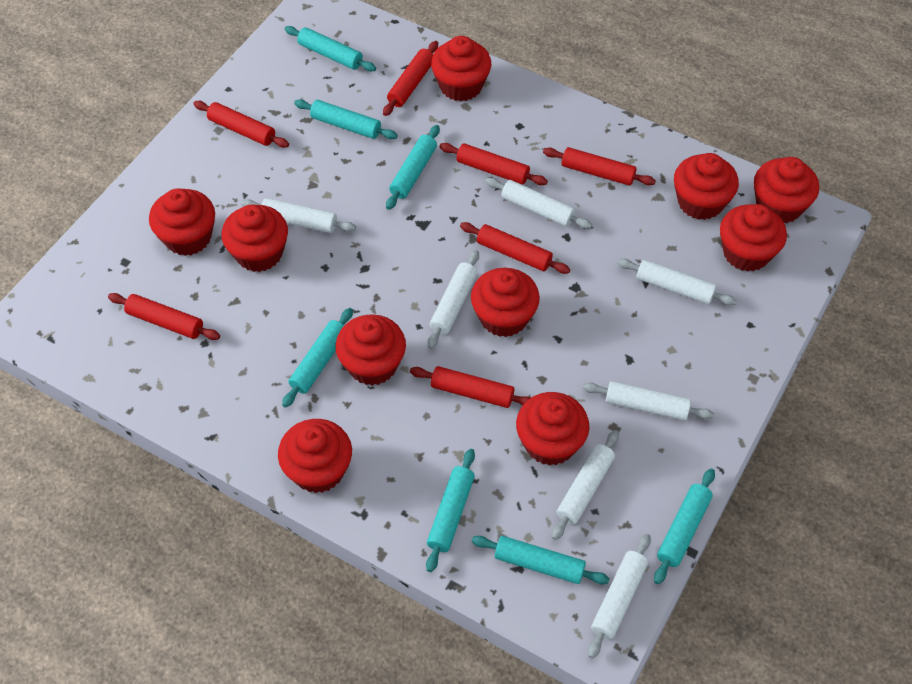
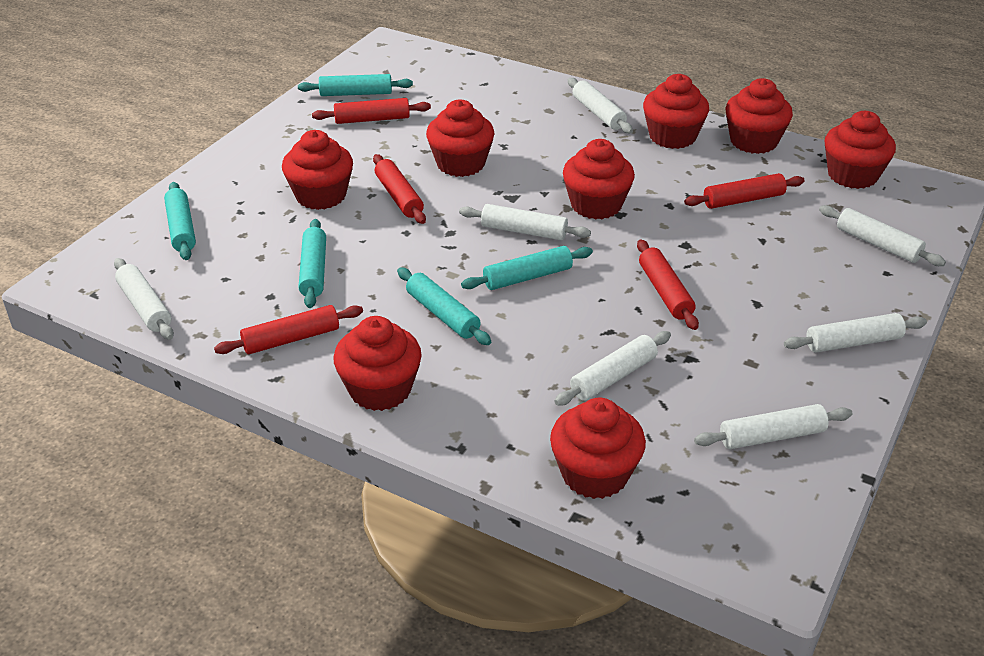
red cupcake: 10 -> 8
red rolling pin: 7 -> 5
turquoise rolling pin: 7 -> 5

